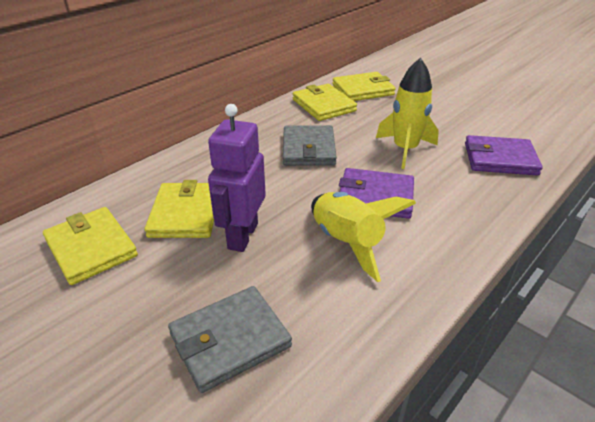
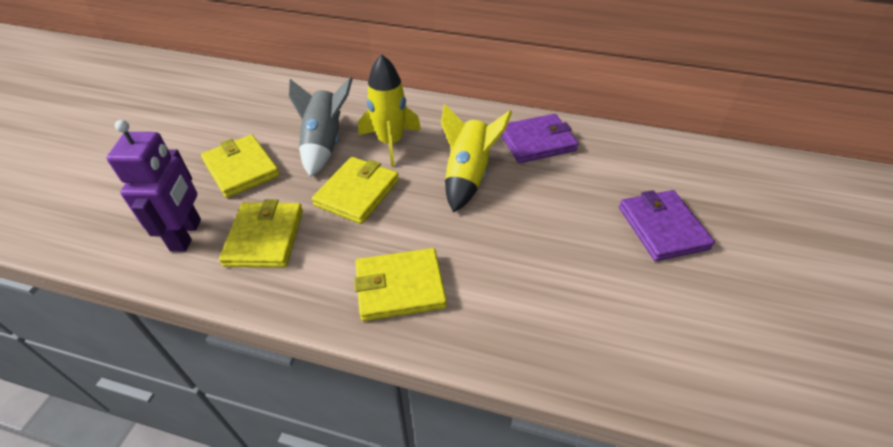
grey rocket: 0 -> 1
grey wallet: 2 -> 0

